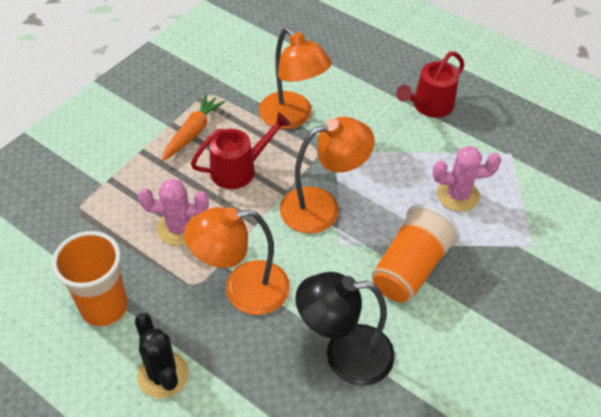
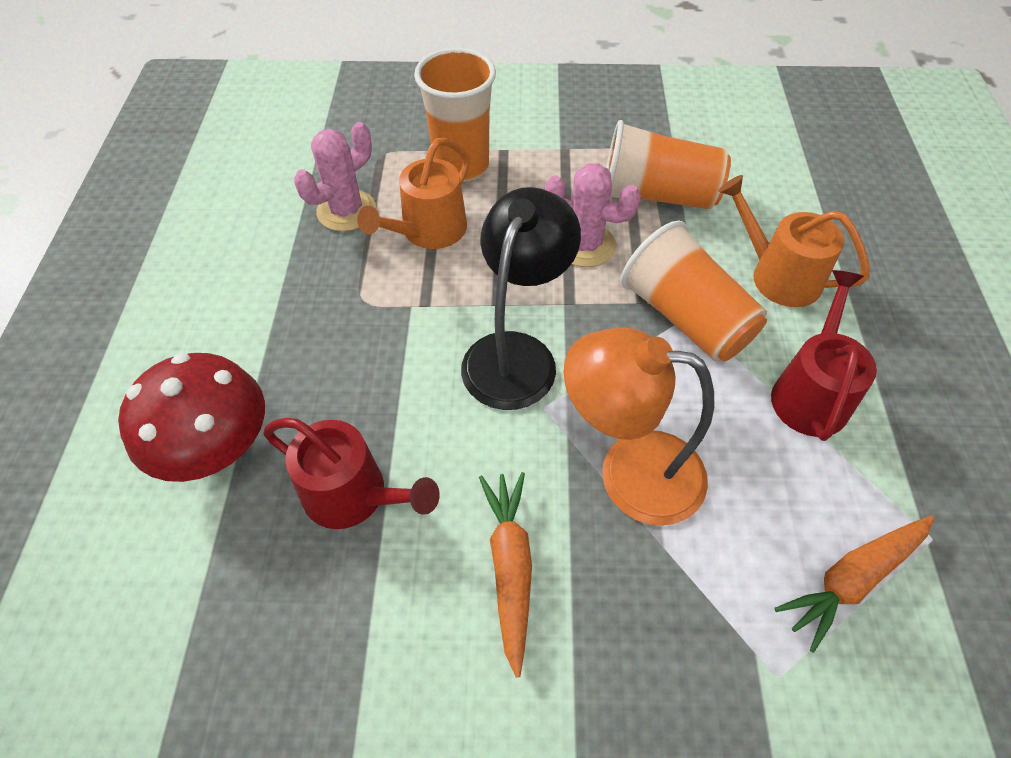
black cactus: 1 -> 0
orange carrot: 1 -> 2
orange cup: 2 -> 3
orange lamp: 3 -> 1
orange watering can: 0 -> 2
red mushroom: 0 -> 1

